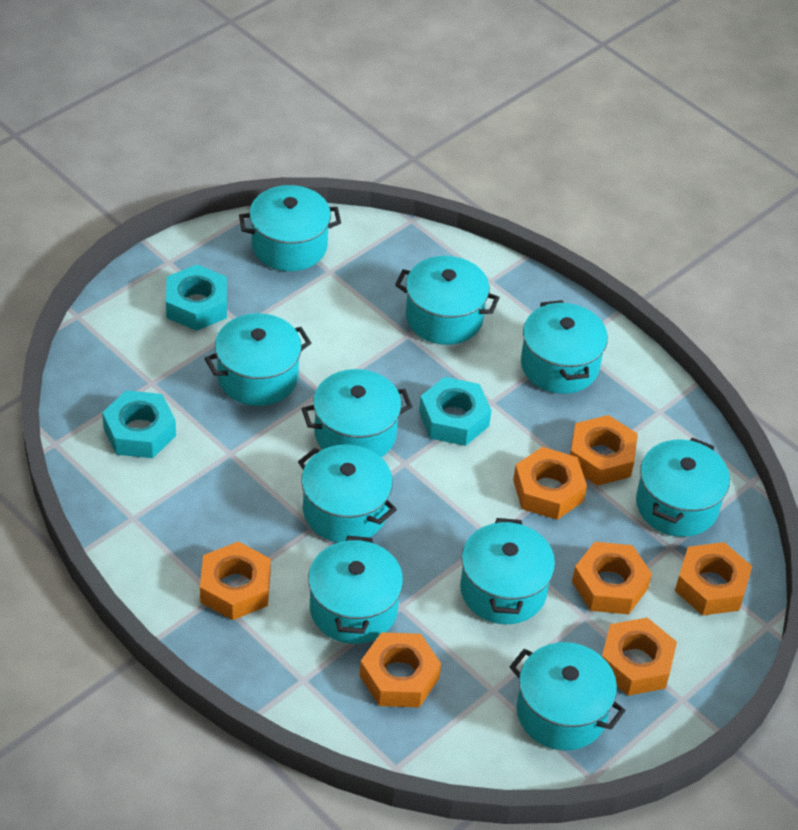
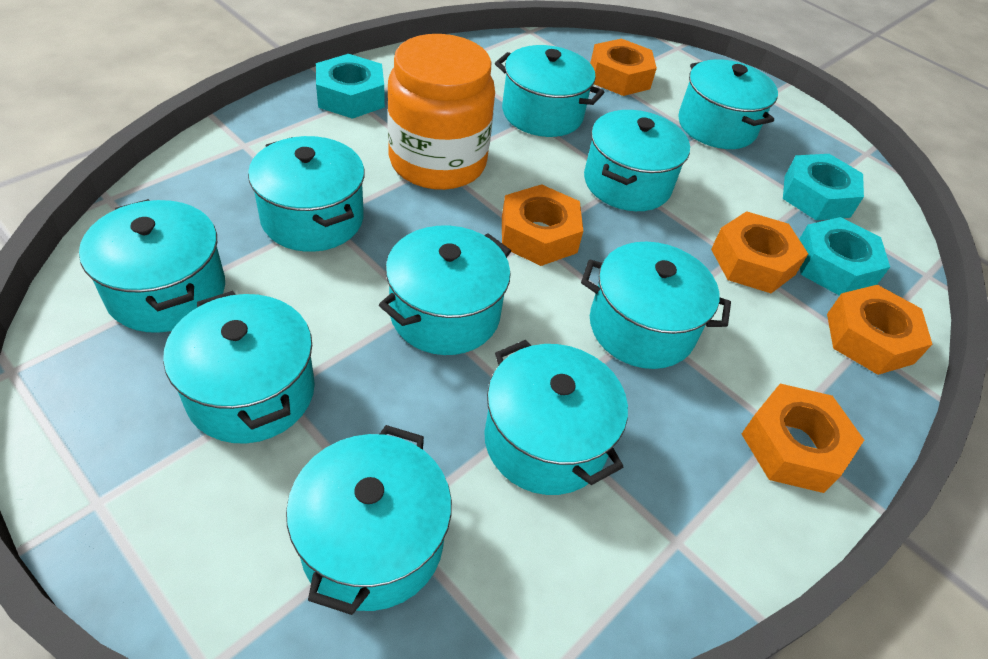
orange jar: 0 -> 1
orange nut: 7 -> 5

